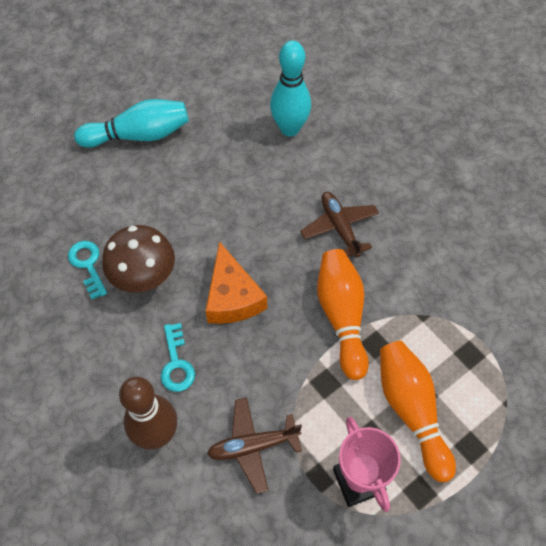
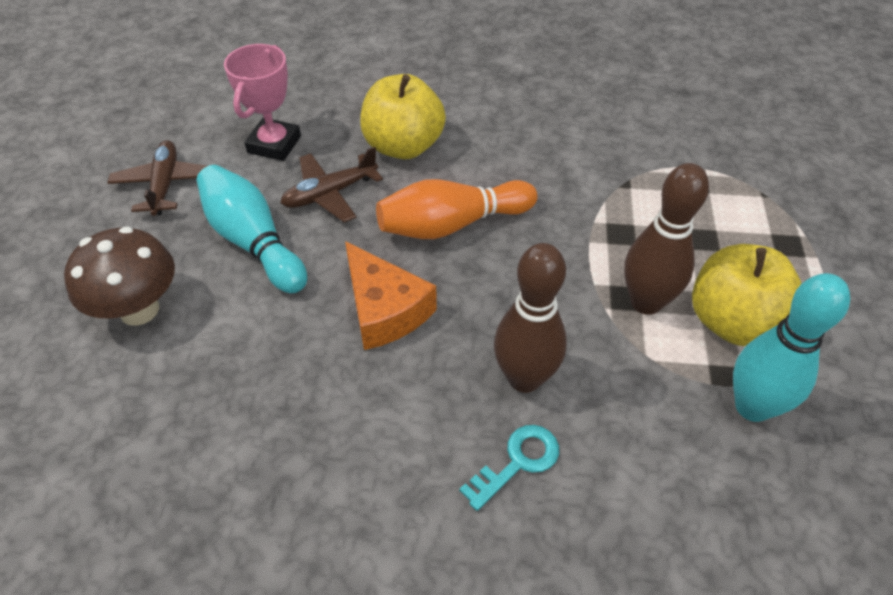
brown bowling pin: 1 -> 2
orange bowling pin: 2 -> 1
turquoise key: 2 -> 1
yellow apple: 0 -> 2

